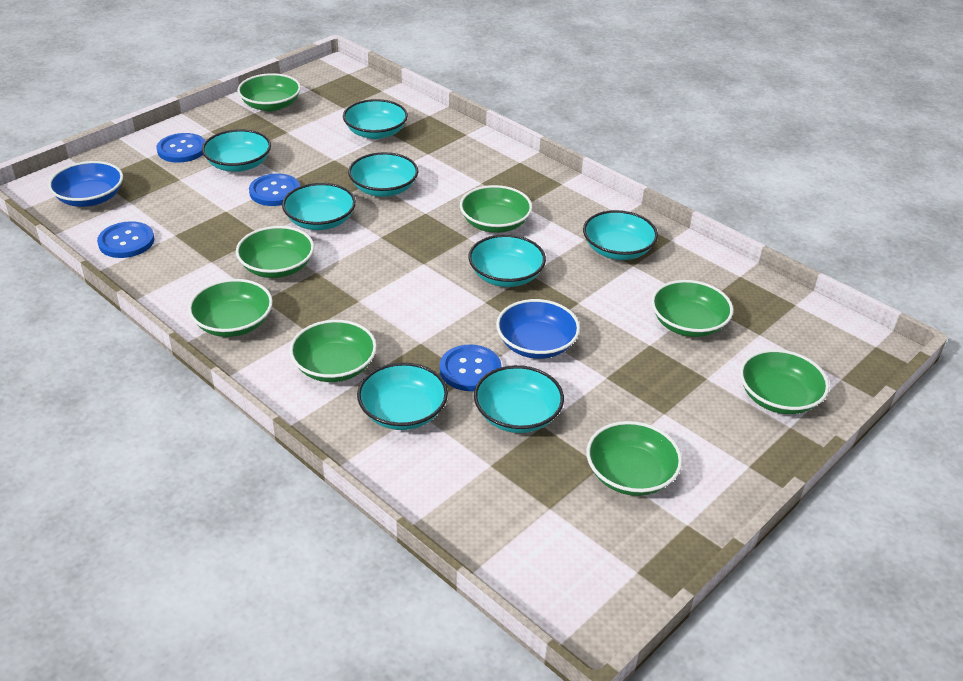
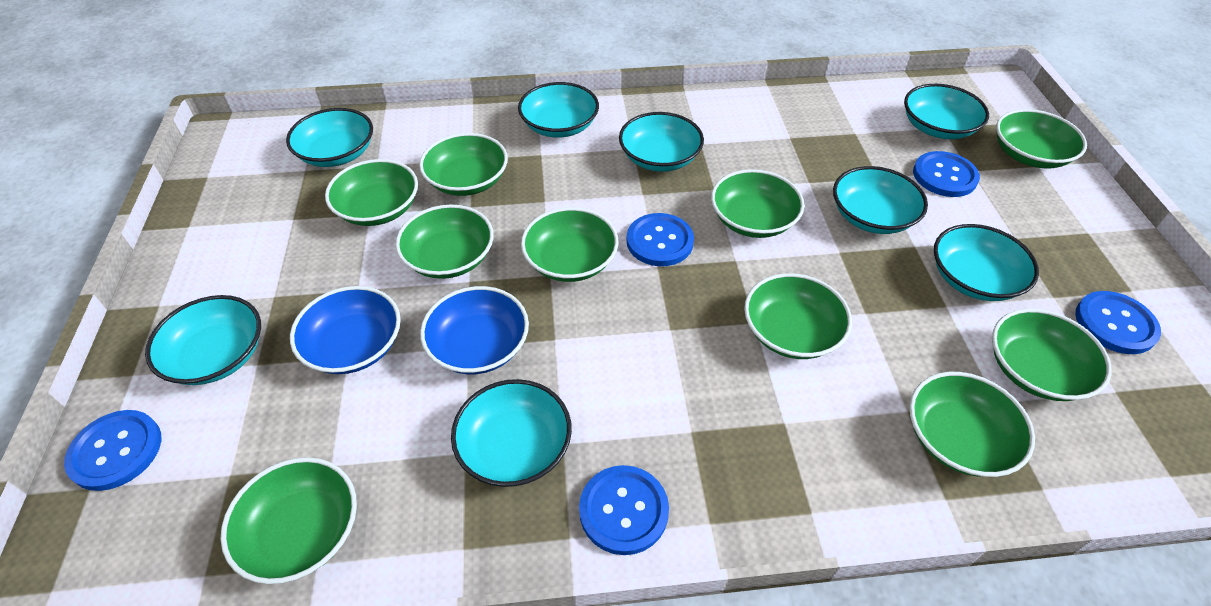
blue button: 4 -> 5
green bowl: 8 -> 10

